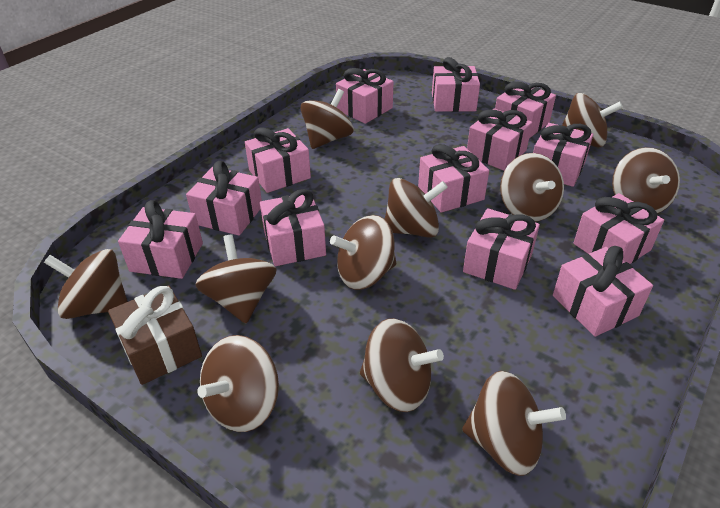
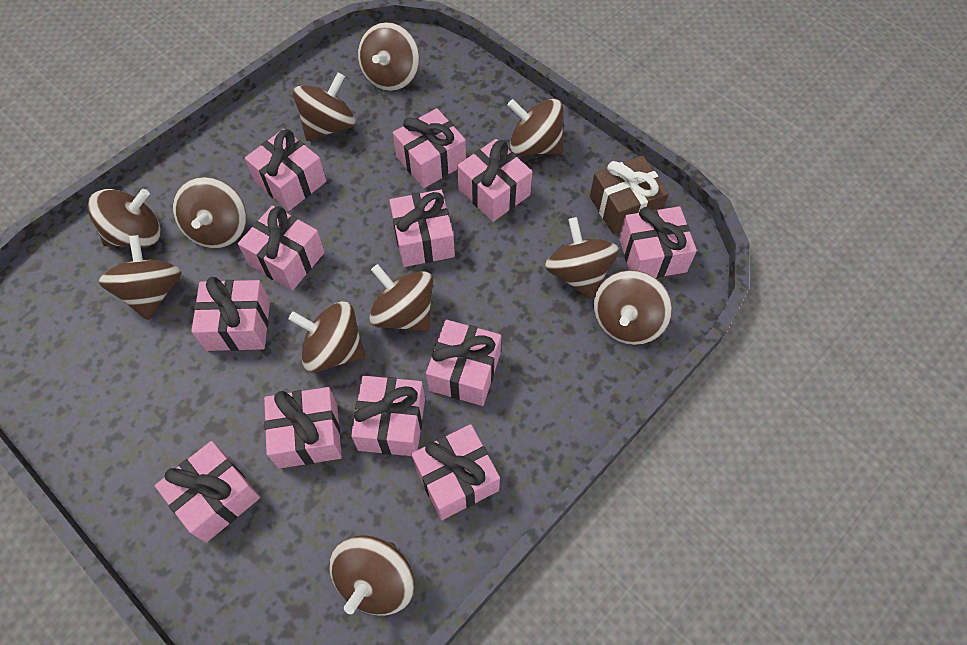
pink gift: 13 -> 12

